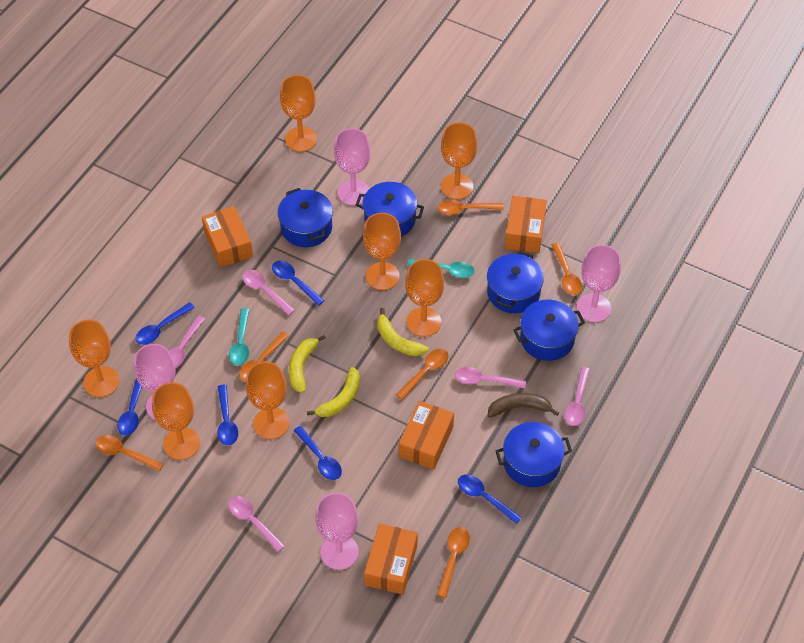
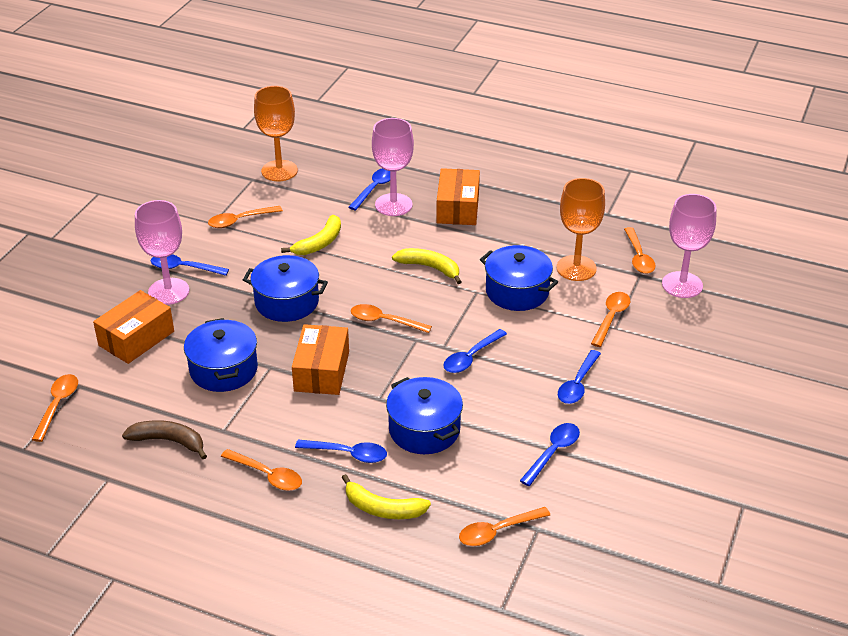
blue pot: 5 -> 4
orange box: 4 -> 3
orange goblet: 7 -> 2
orange spoon: 6 -> 7
pink goblet: 4 -> 3
pink spoon: 5 -> 0
turquoise spoon: 2 -> 0

